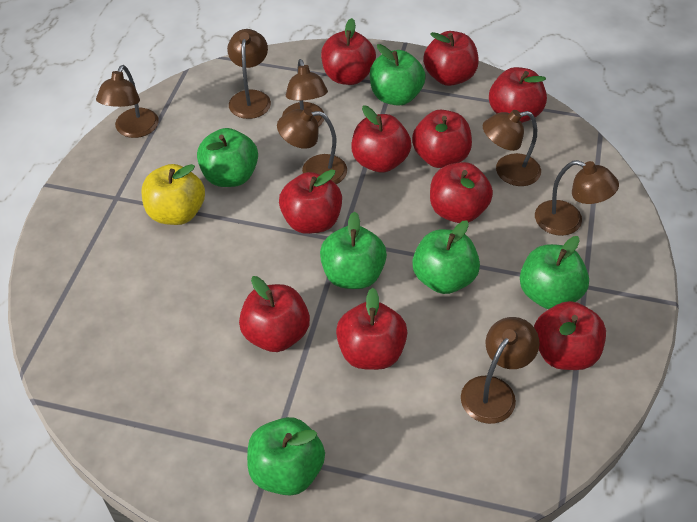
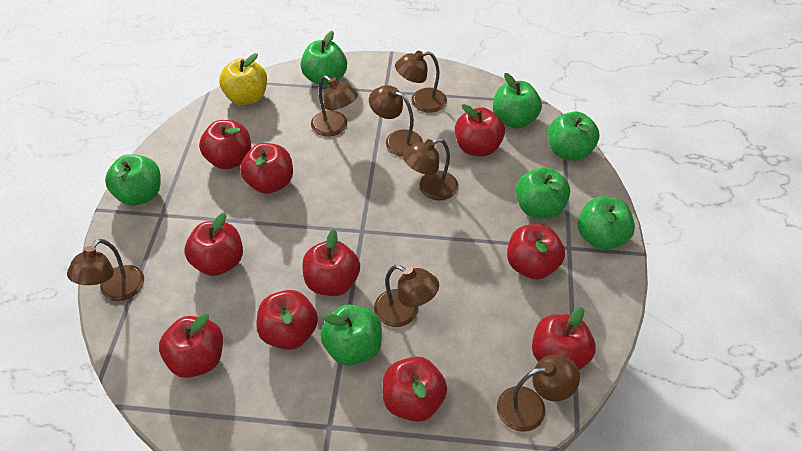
green apple: 6 -> 7

